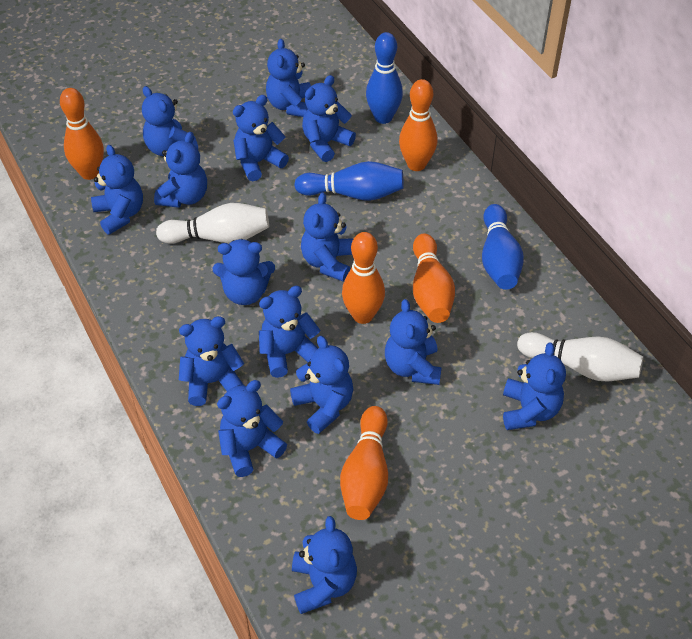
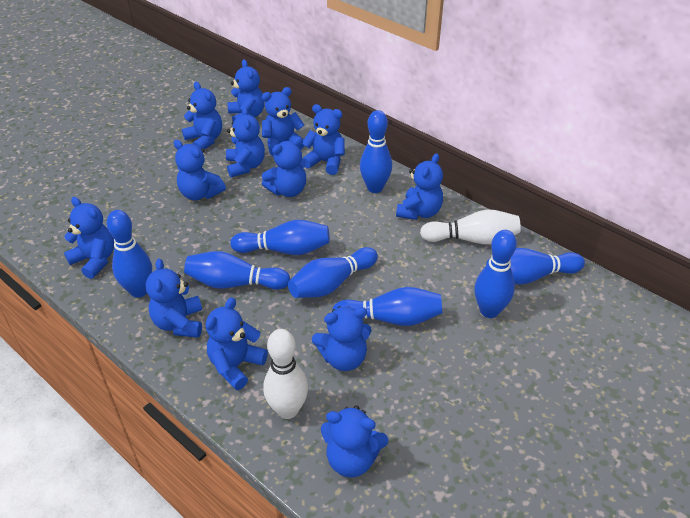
blue bowling pin: 3 -> 8
blue teddy bear: 15 -> 13
orange bowling pin: 5 -> 0

